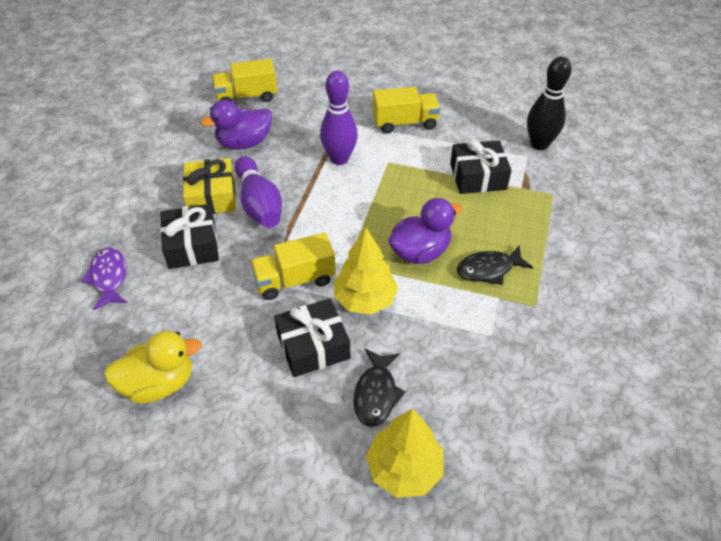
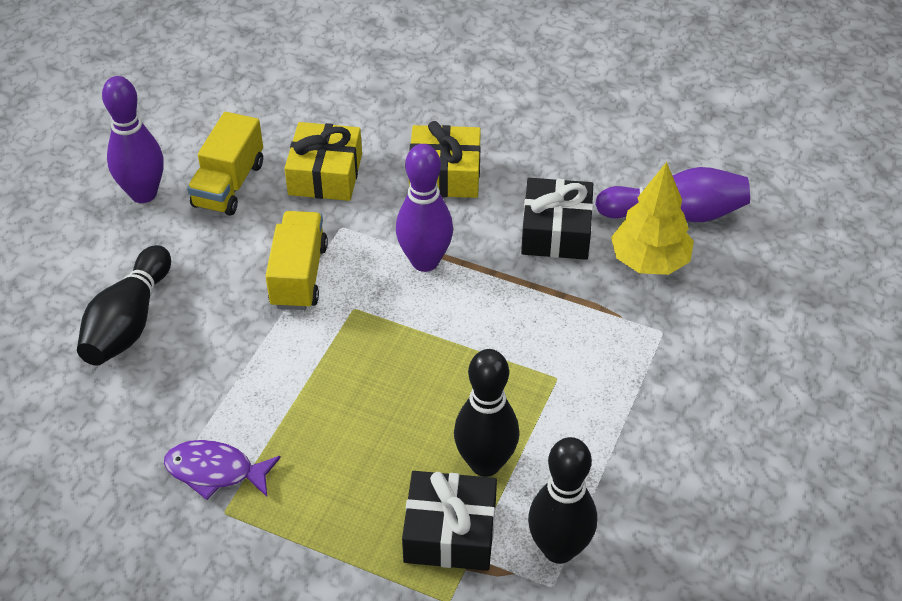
black bowling pin: 1 -> 3
black fish: 2 -> 0
black gift: 3 -> 2
purple bowling pin: 2 -> 3
purple duck: 2 -> 0
yellow duck: 1 -> 0
yellow gift: 1 -> 2
yellow tree: 2 -> 1
yellow truck: 3 -> 2

